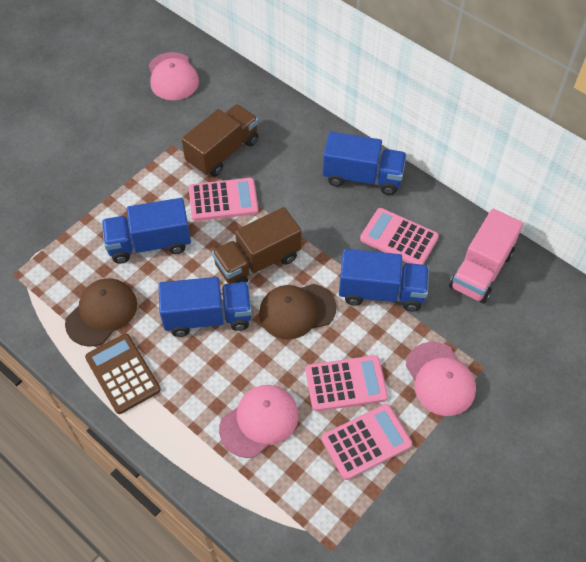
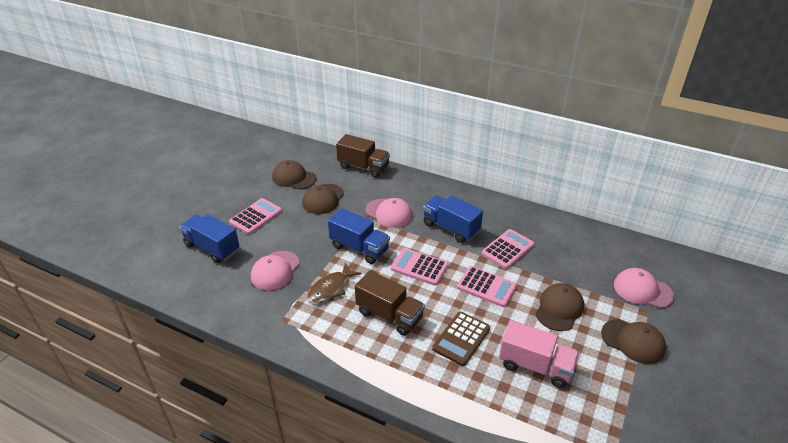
blue truck: 4 -> 3
brown cap: 2 -> 4
brown fish: 0 -> 1

